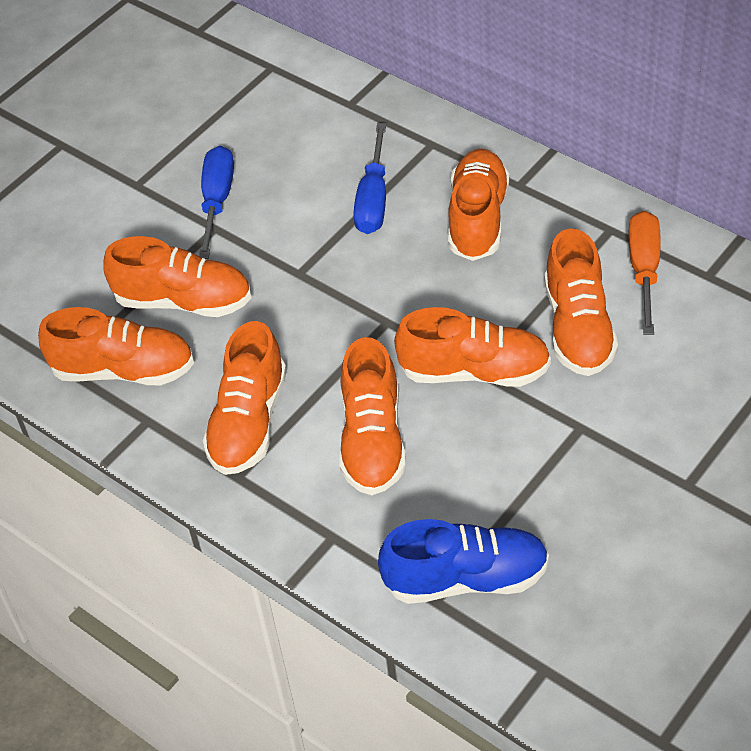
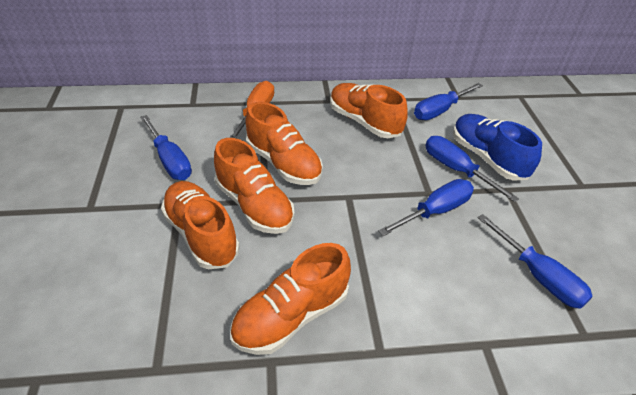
blue screwdriver: 2 -> 5
orange shoe: 7 -> 5

